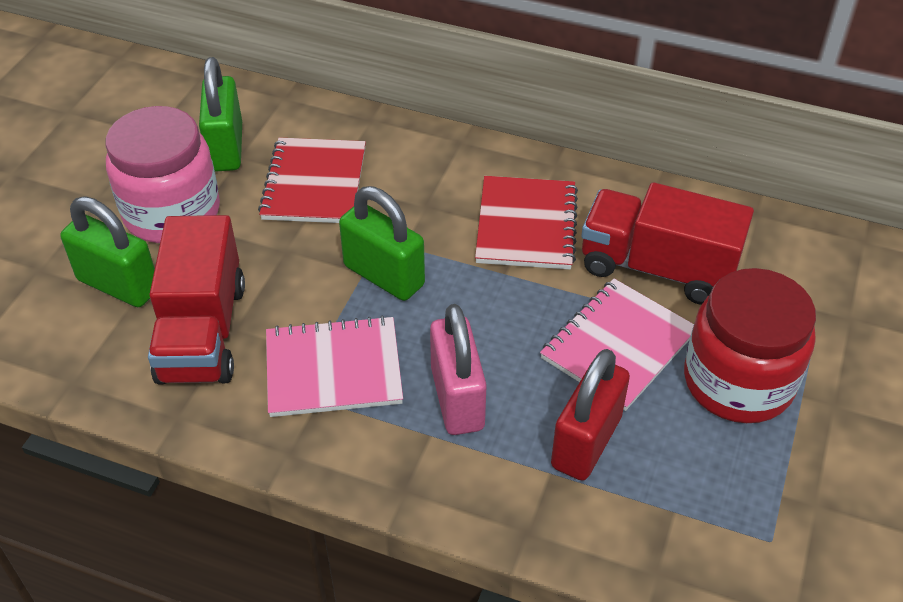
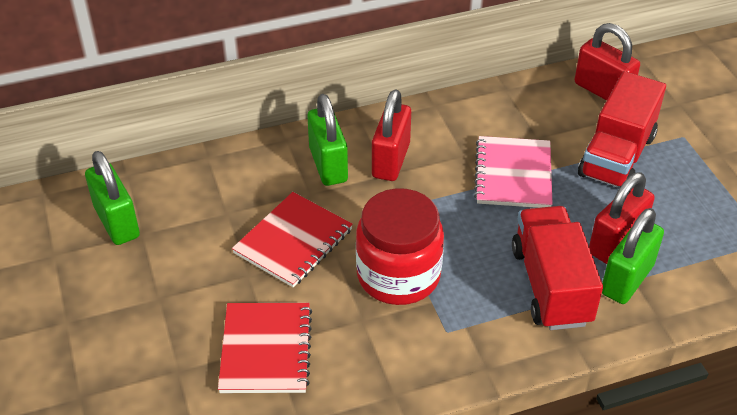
pink jar: 1 -> 0
pink notebook: 2 -> 1
pink padlock: 1 -> 0
red padlock: 1 -> 3

